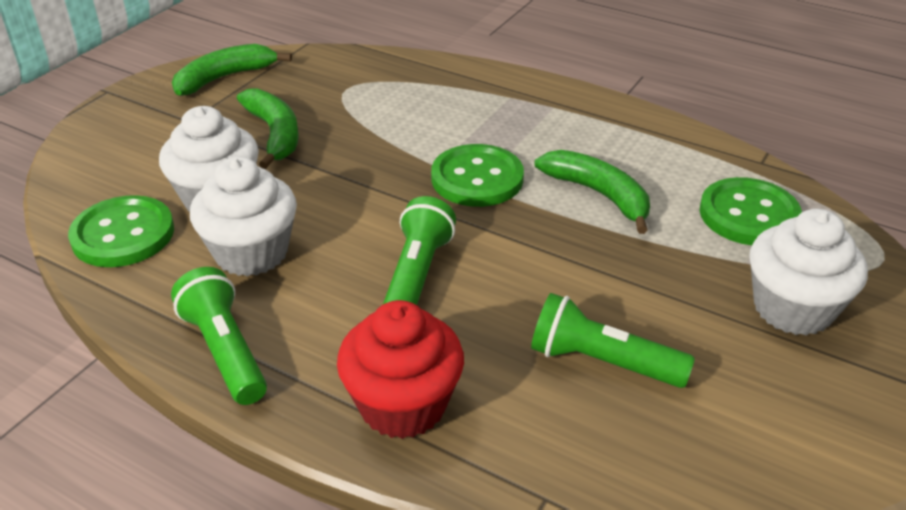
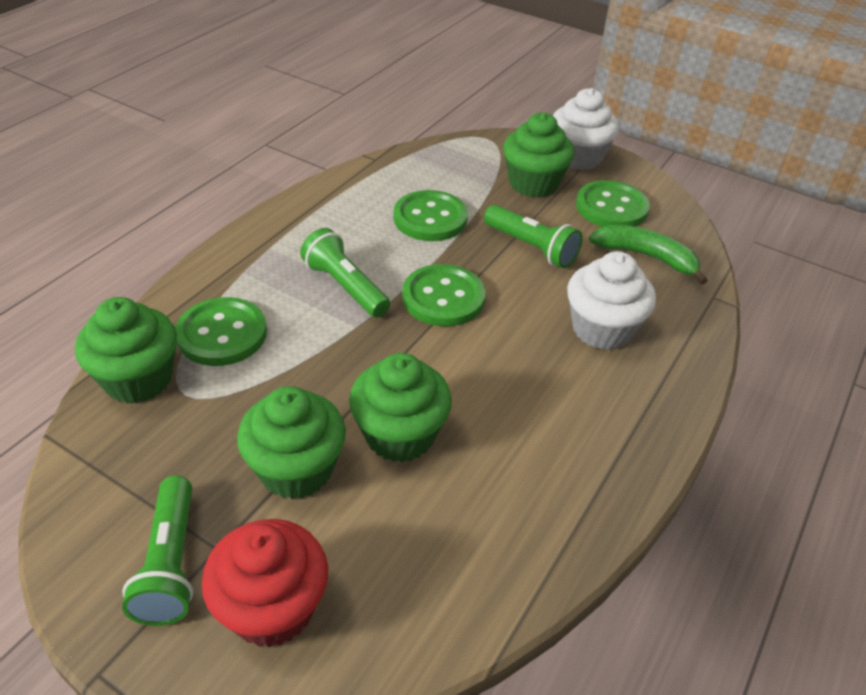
green banana: 3 -> 1
green button: 3 -> 4
green cupcake: 0 -> 4
white cupcake: 3 -> 2

